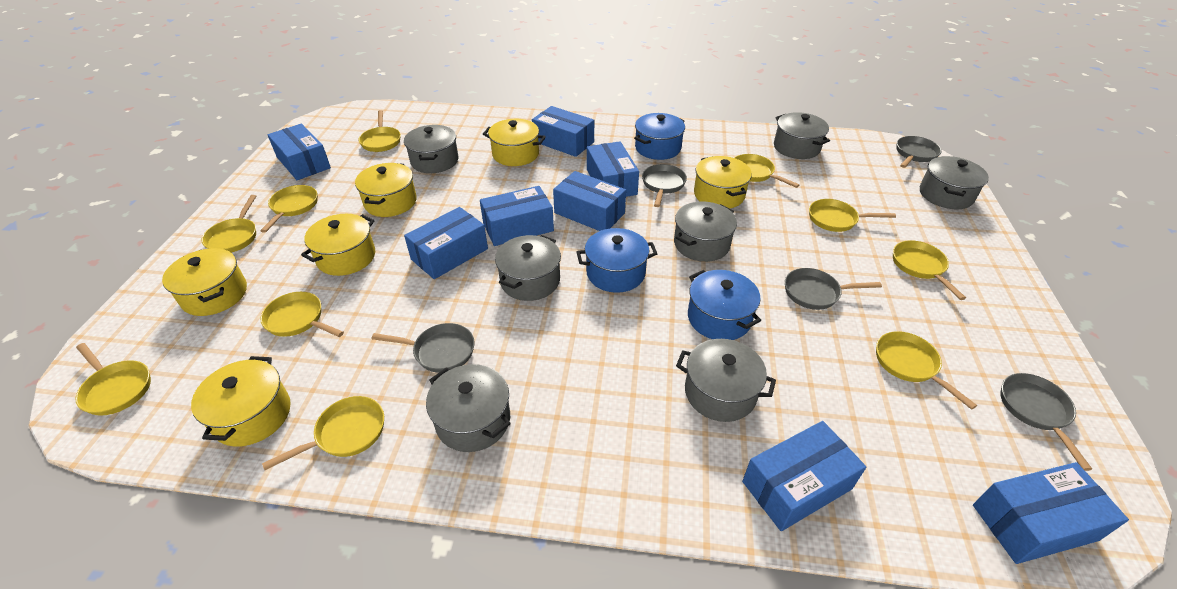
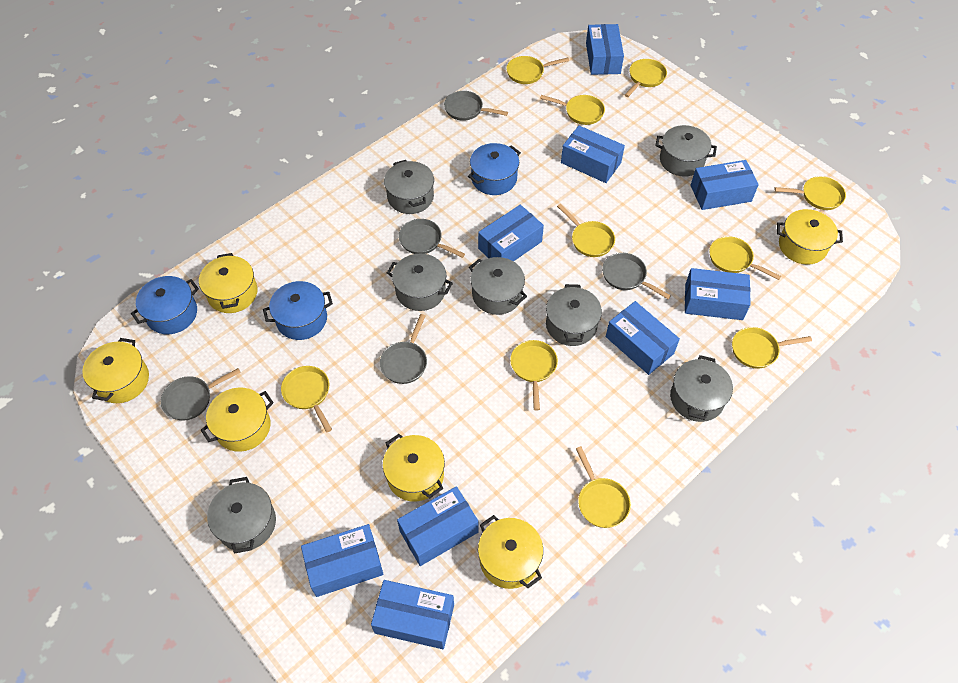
blue box: 8 -> 9

